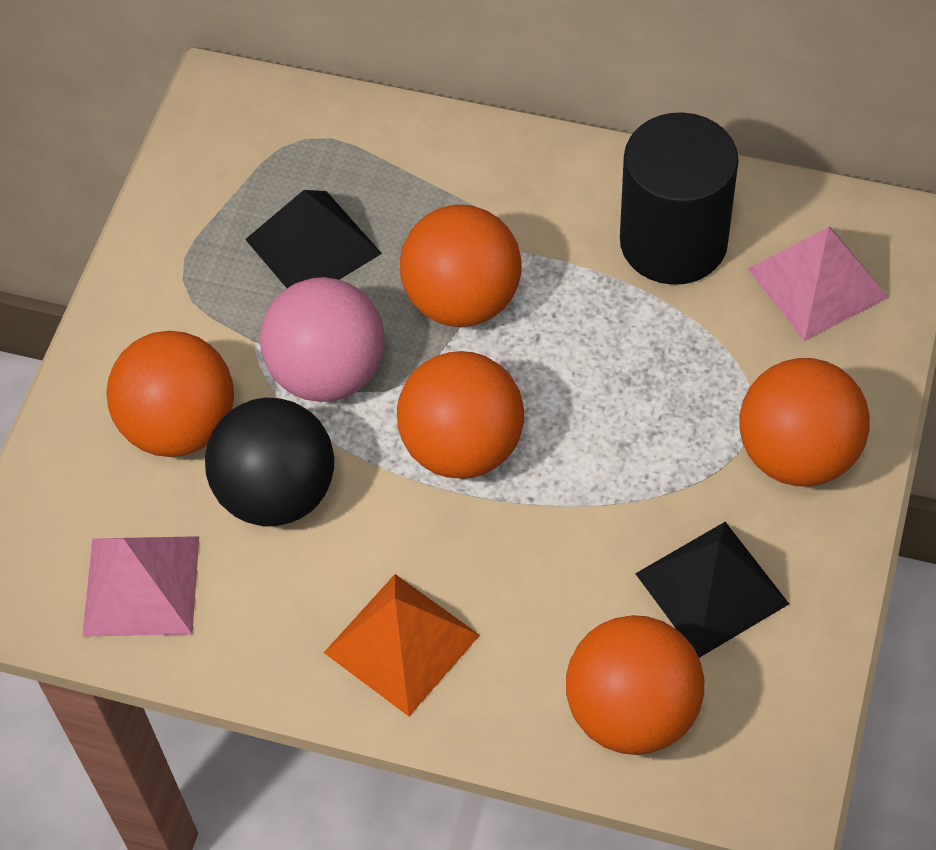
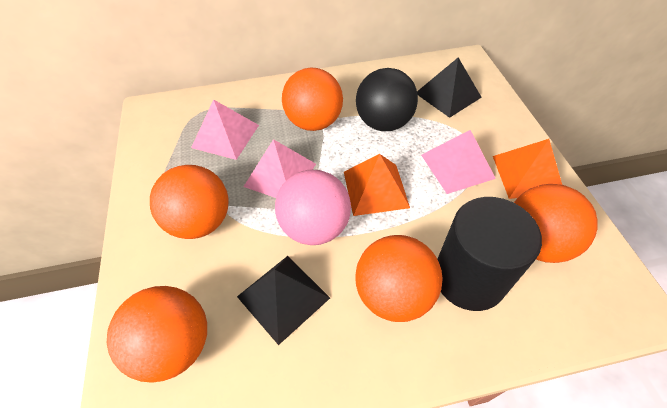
orange pyramid: 1 -> 2
pink pyramid: 2 -> 3

